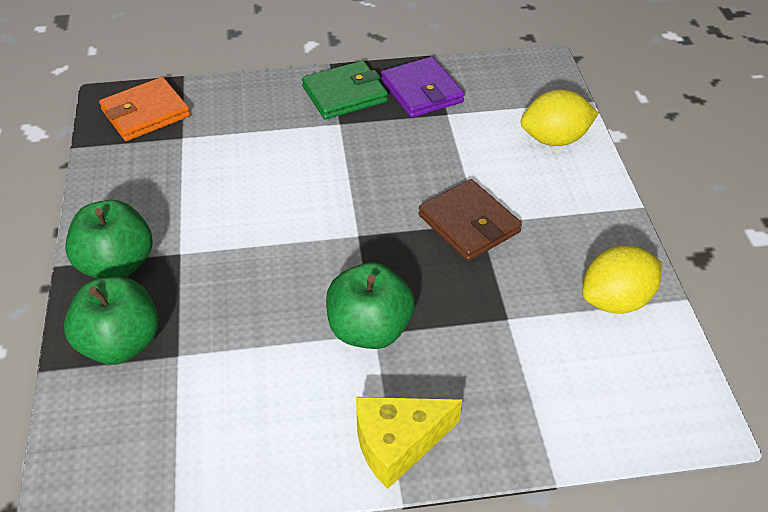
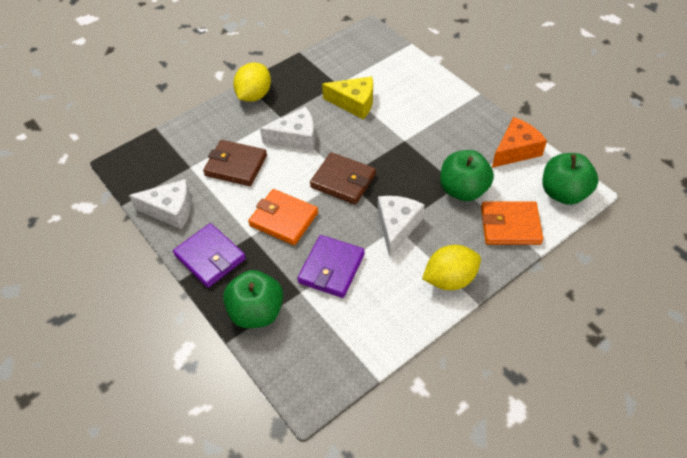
brown wallet: 1 -> 2
green wallet: 1 -> 0
orange cheese: 0 -> 1
orange wallet: 1 -> 2
purple wallet: 1 -> 2
white cheese: 0 -> 3

